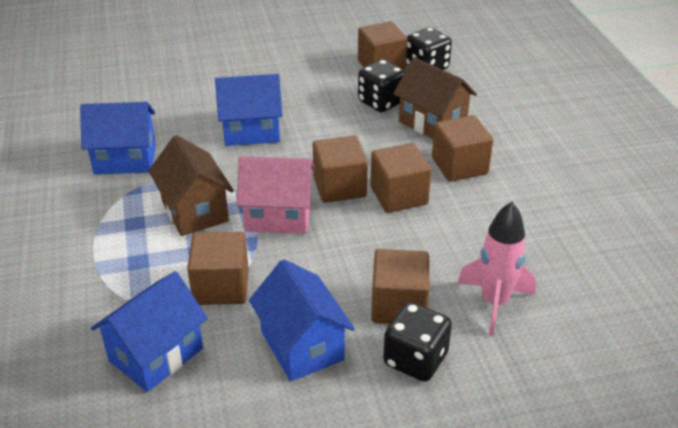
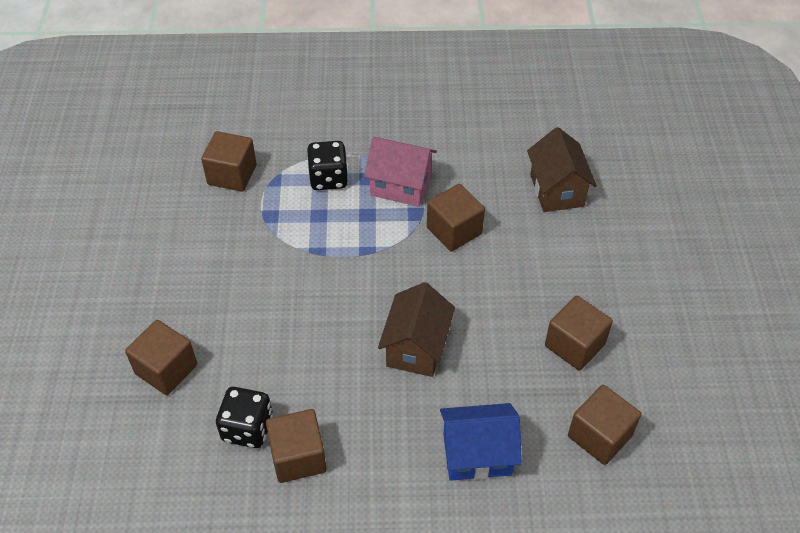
black dice: 3 -> 2
blue house: 4 -> 1
pink rocket: 1 -> 0

